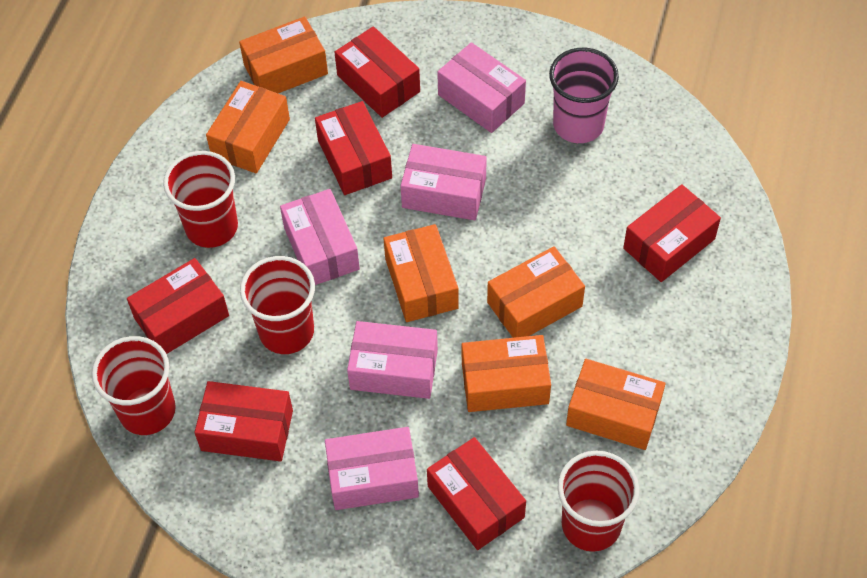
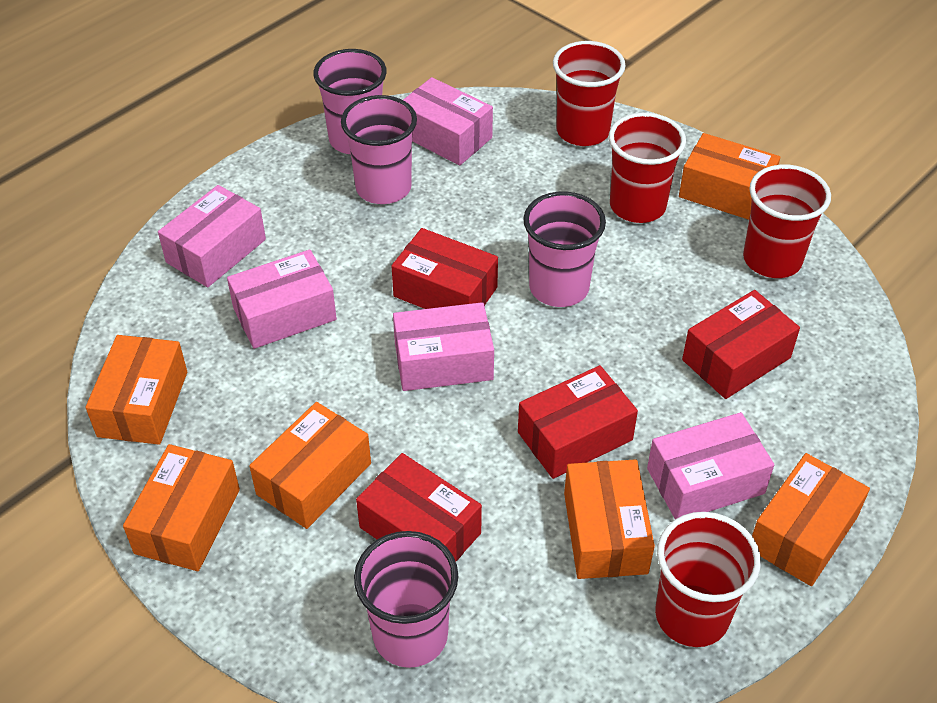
pink cup: 1 -> 4
red box: 6 -> 4

